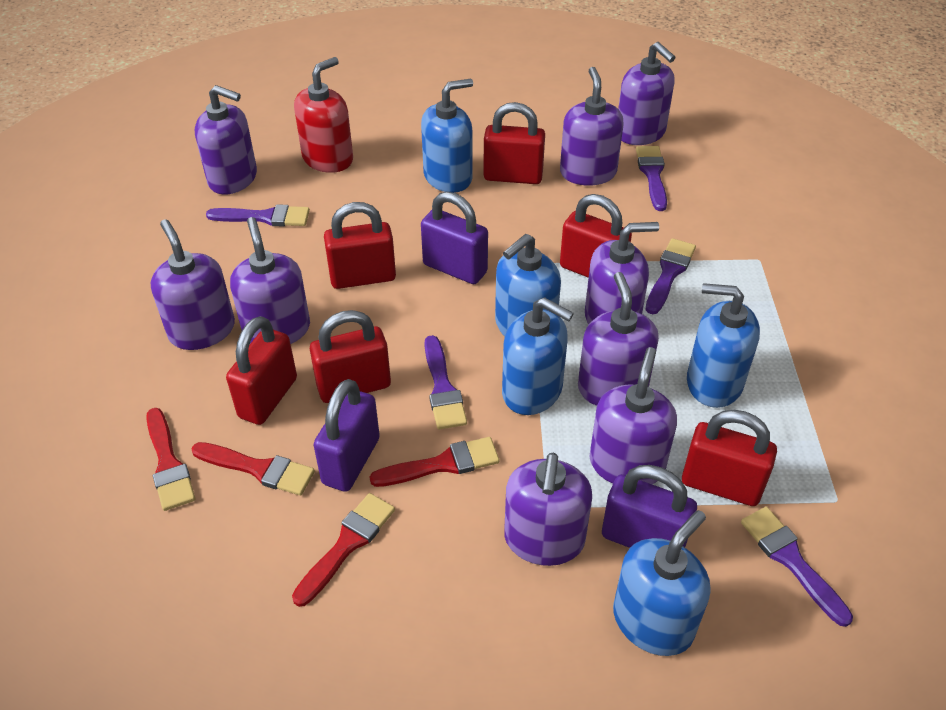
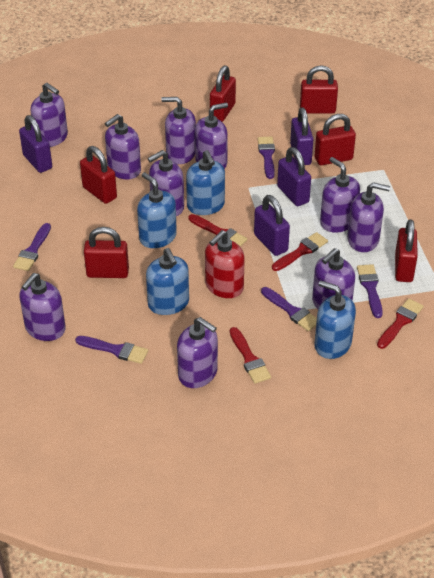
blue soap dispenser: 5 -> 4
purple padlock: 3 -> 4
purple soap dispenser: 9 -> 10

